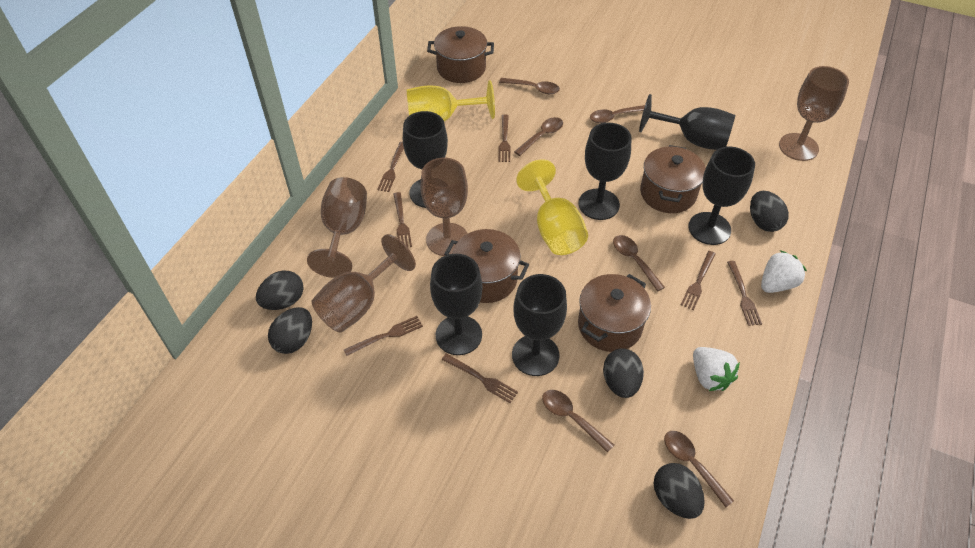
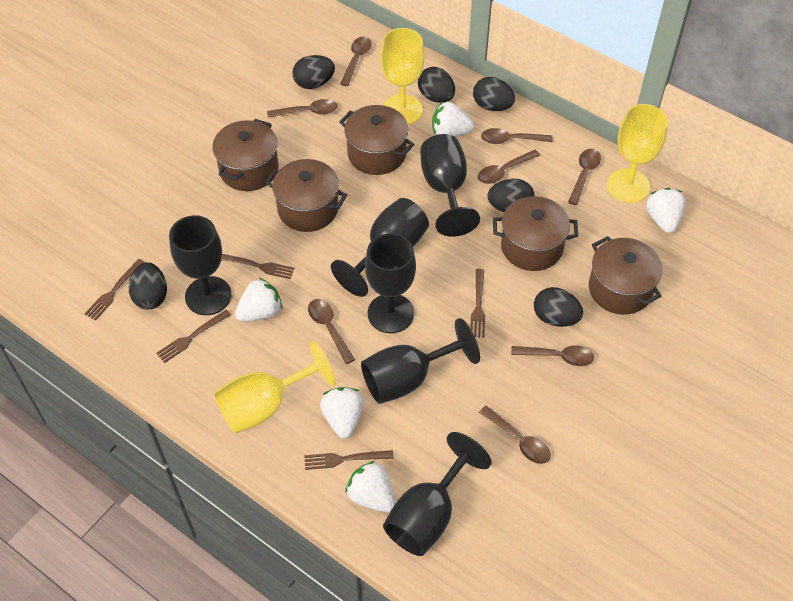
black egg: 5 -> 6
brown fork: 7 -> 5
brown goblet: 4 -> 0
brown pot: 4 -> 5
brown spoon: 6 -> 8
white strawberry: 2 -> 5
yellow goblet: 2 -> 3

